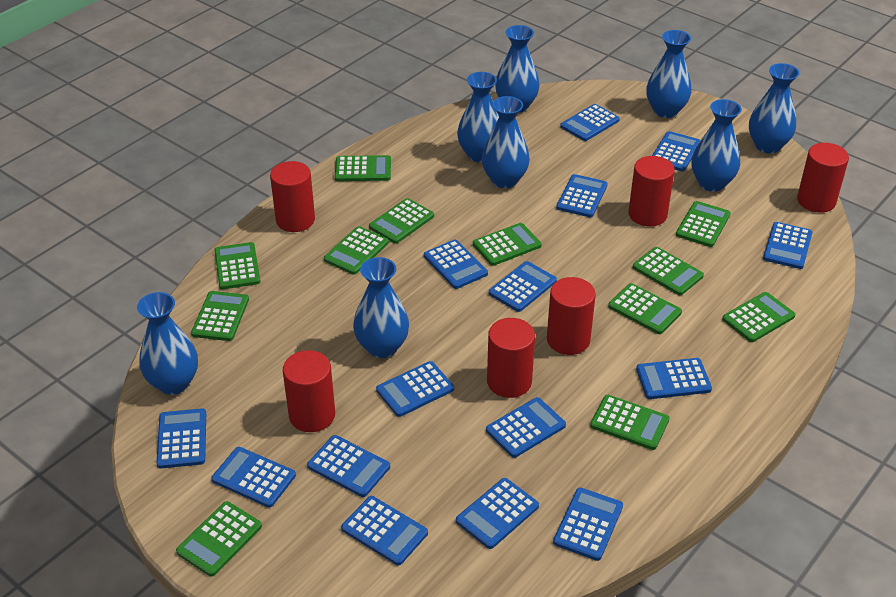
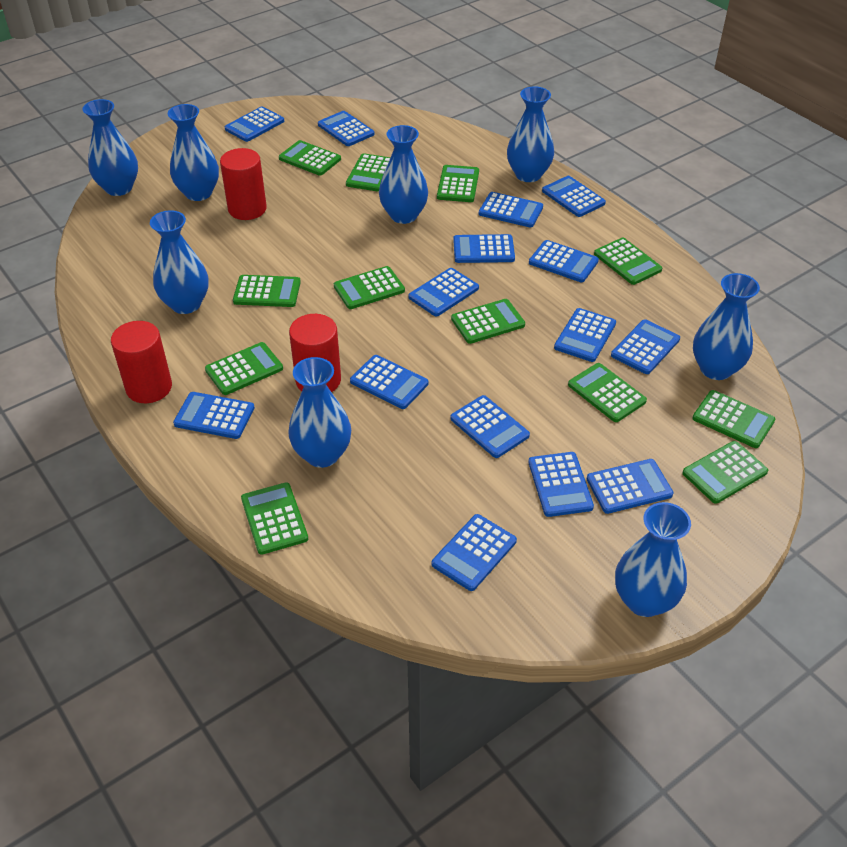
red cylinder: 6 -> 3

